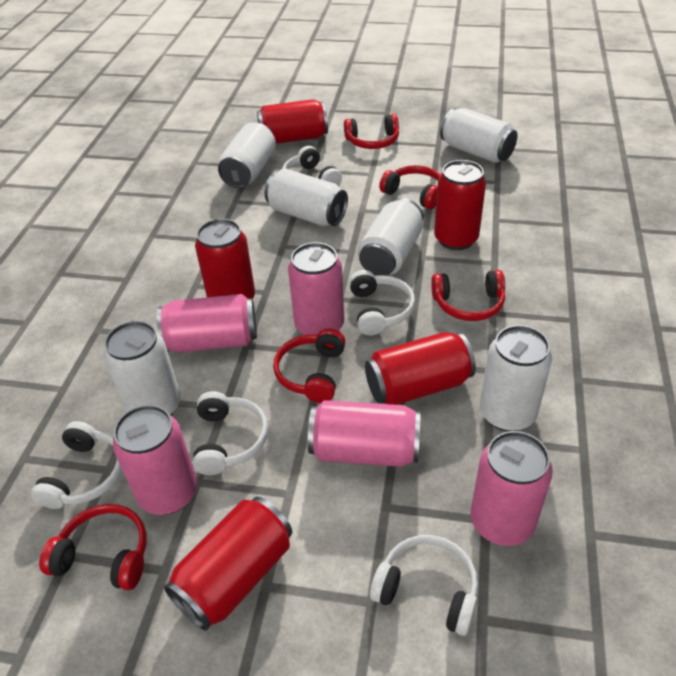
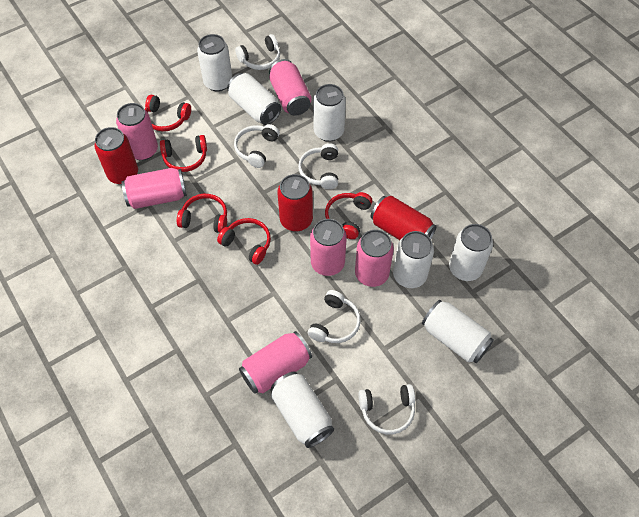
pink can: 5 -> 6
red can: 5 -> 3
white can: 6 -> 7

